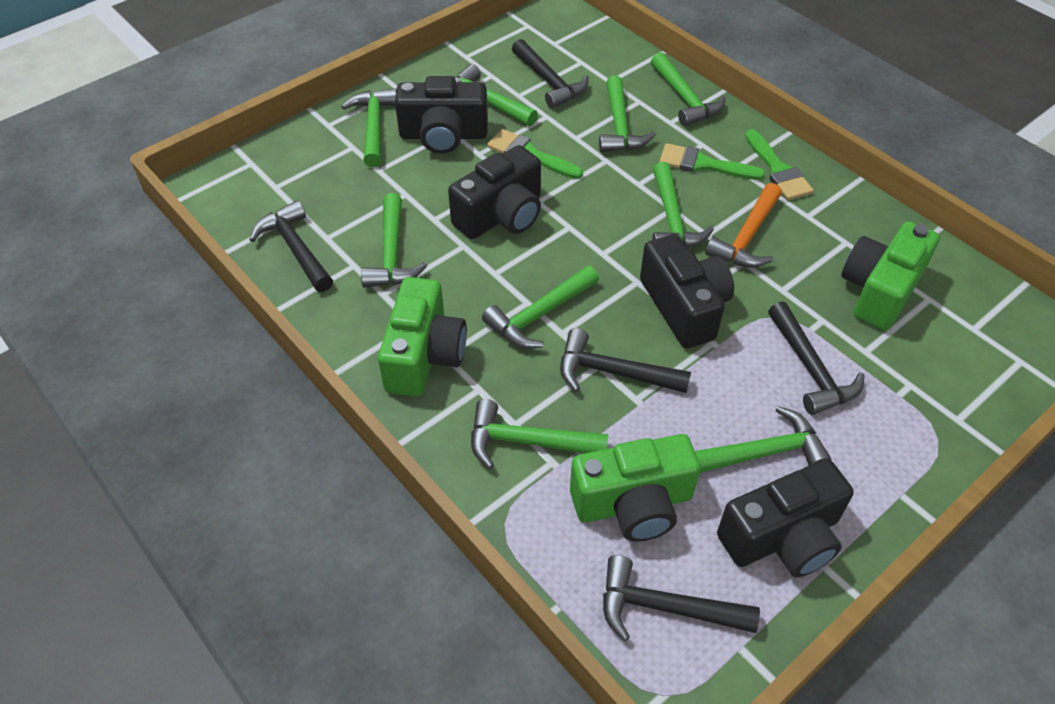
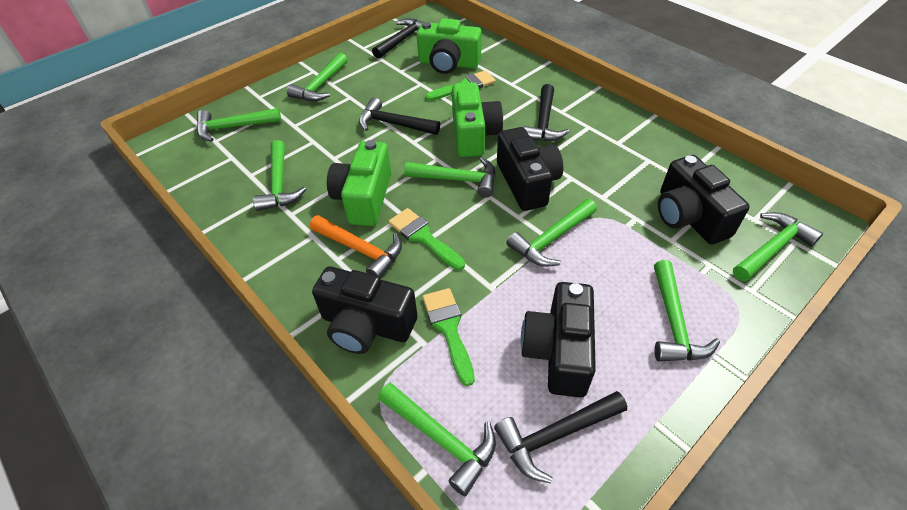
black hammer: 5 -> 4
green hammer: 9 -> 8

